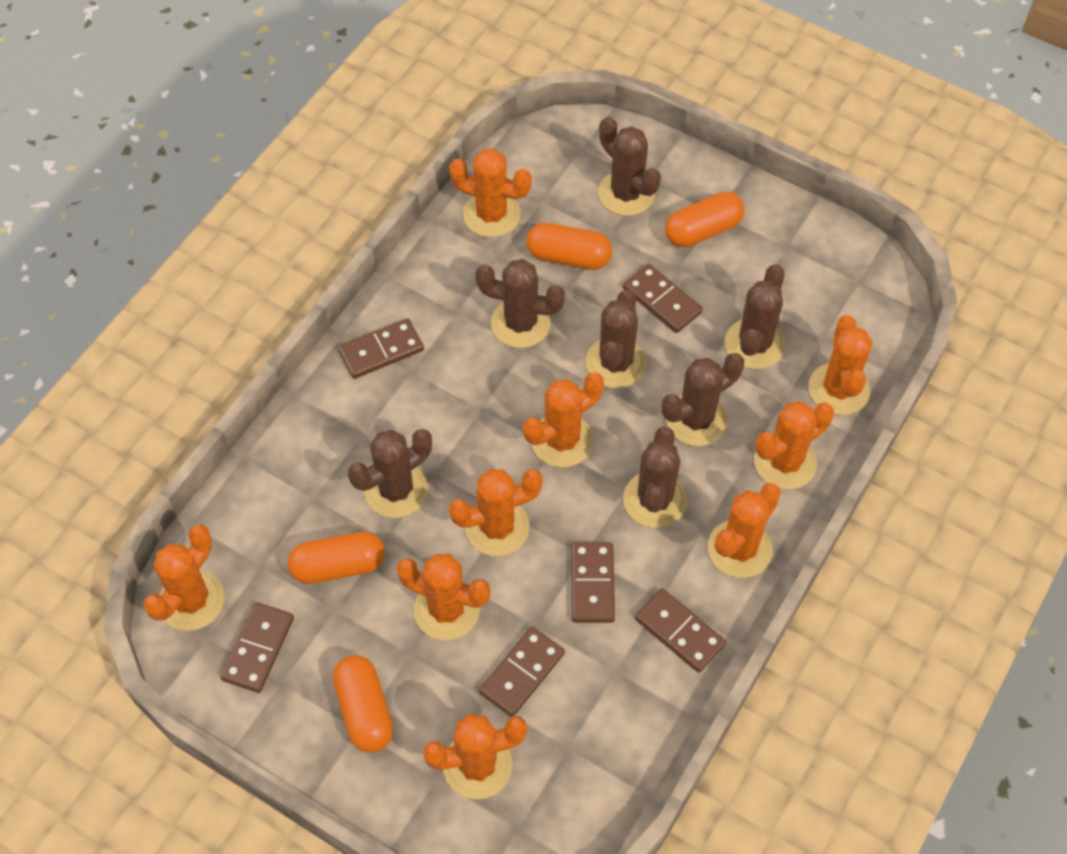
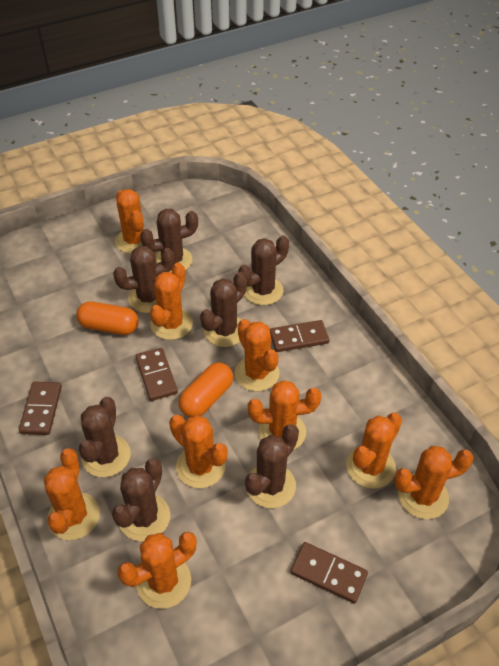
brown domino: 6 -> 4
orange capsule: 4 -> 2

